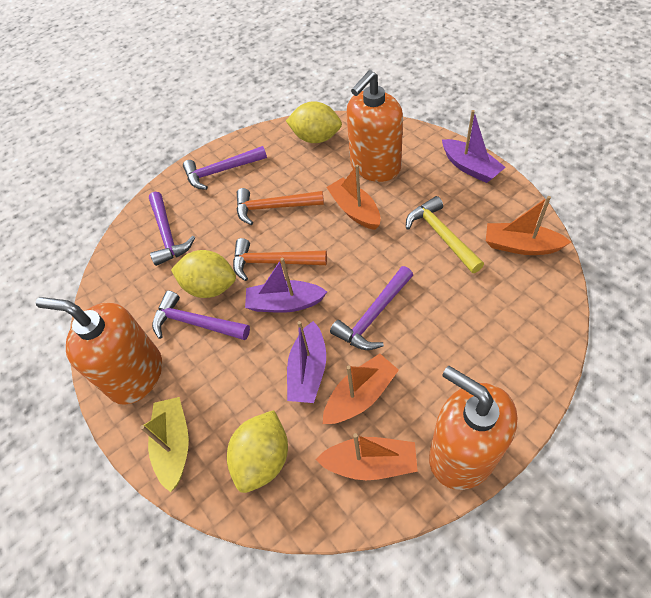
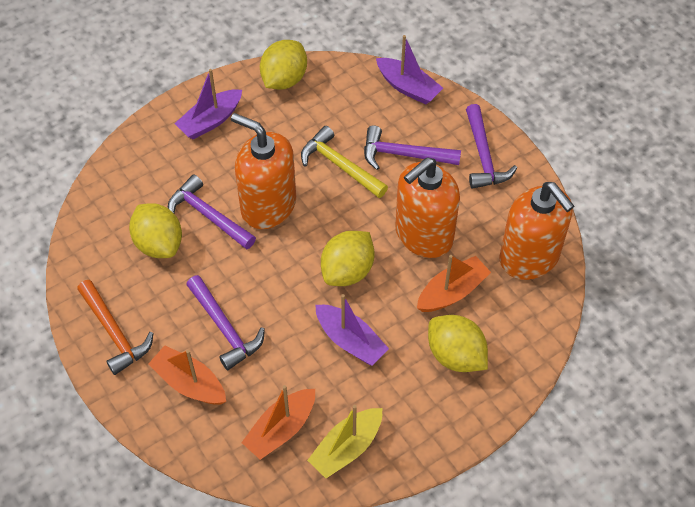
orange boat: 4 -> 3
orange hammer: 2 -> 1
yellow lemon: 3 -> 4

